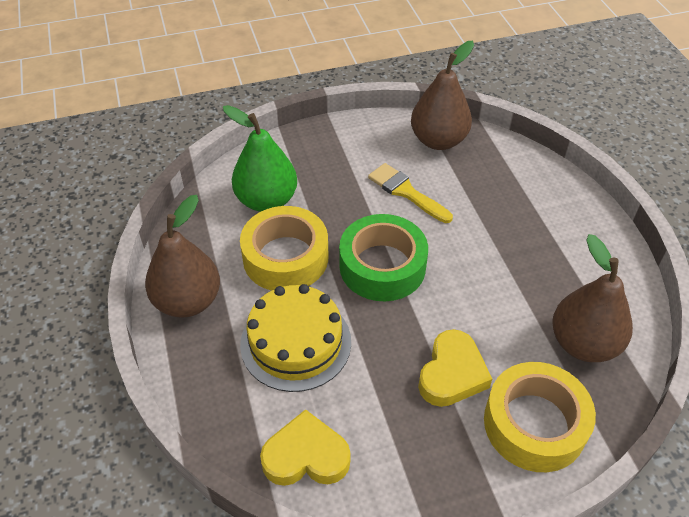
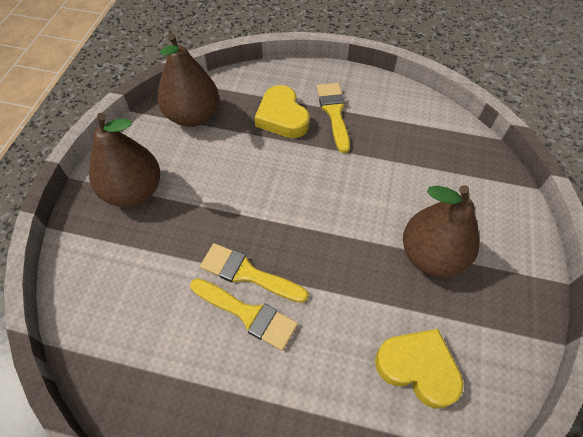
green pear: 1 -> 0
green tape: 1 -> 0
yellow brush: 1 -> 3
yellow cake: 1 -> 0
yellow tape: 2 -> 0

